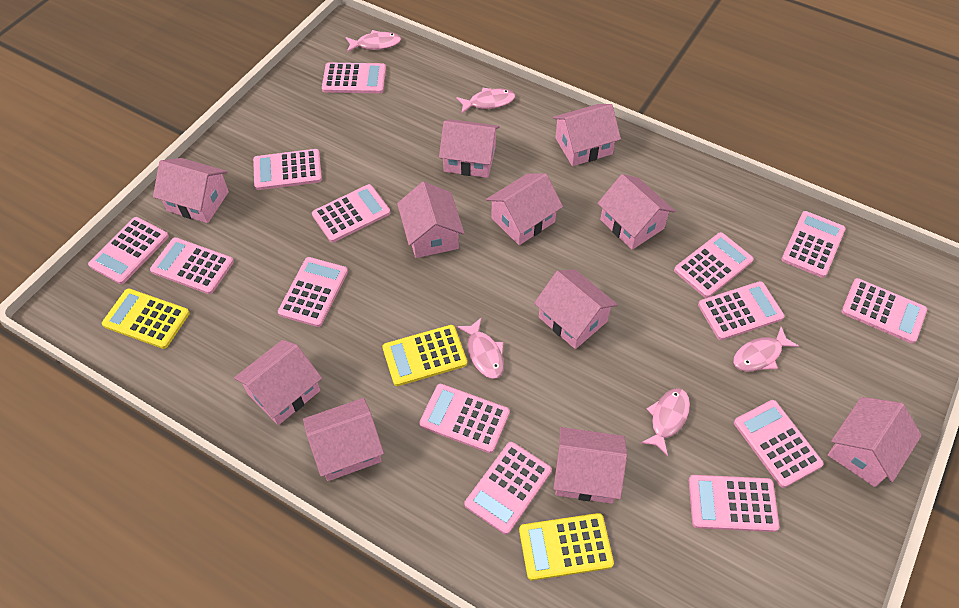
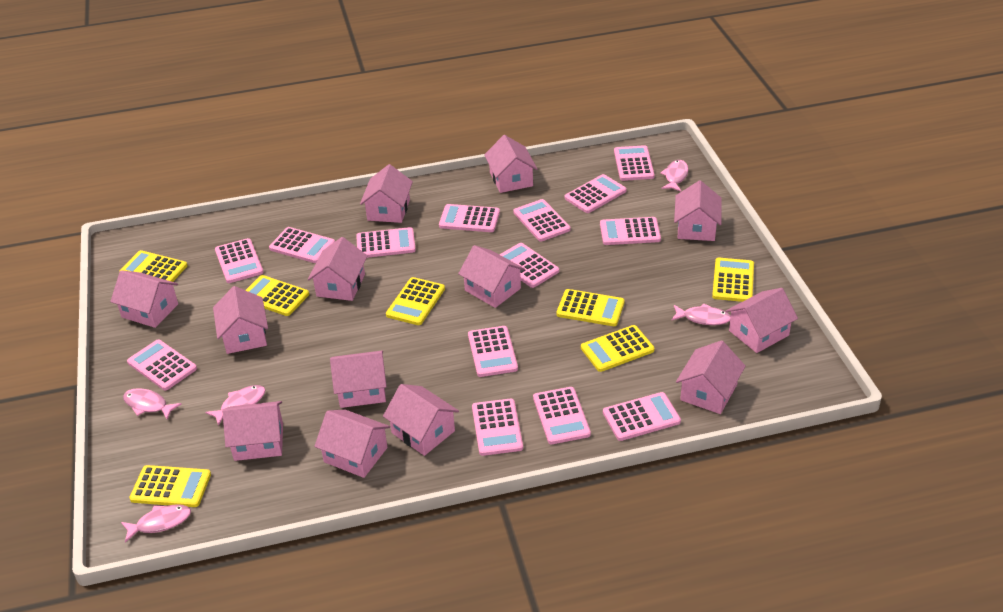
pink house: 11 -> 13
yellow calculator: 3 -> 7

